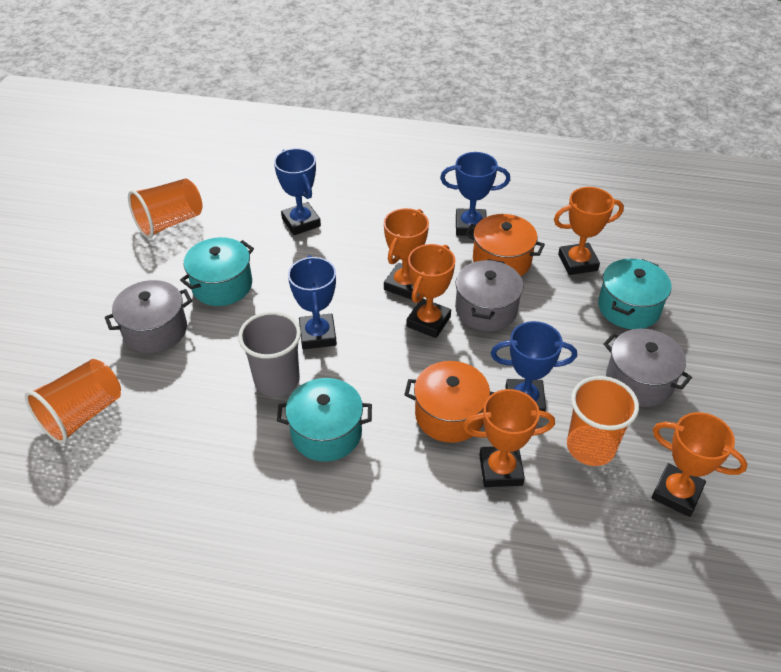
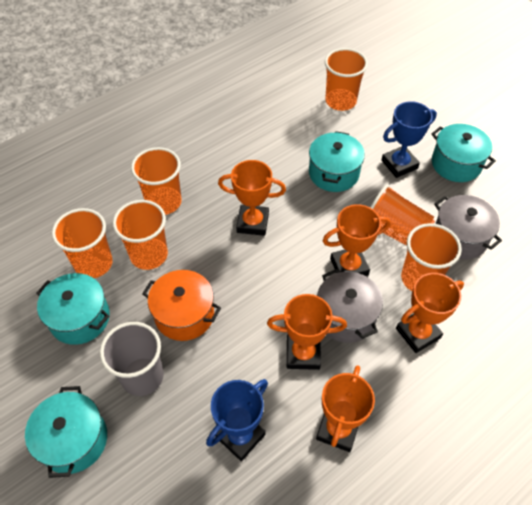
blue trophy: 4 -> 2
grey pot: 3 -> 2
orange cup: 3 -> 6
orange pot: 2 -> 1
turquoise pot: 3 -> 4

